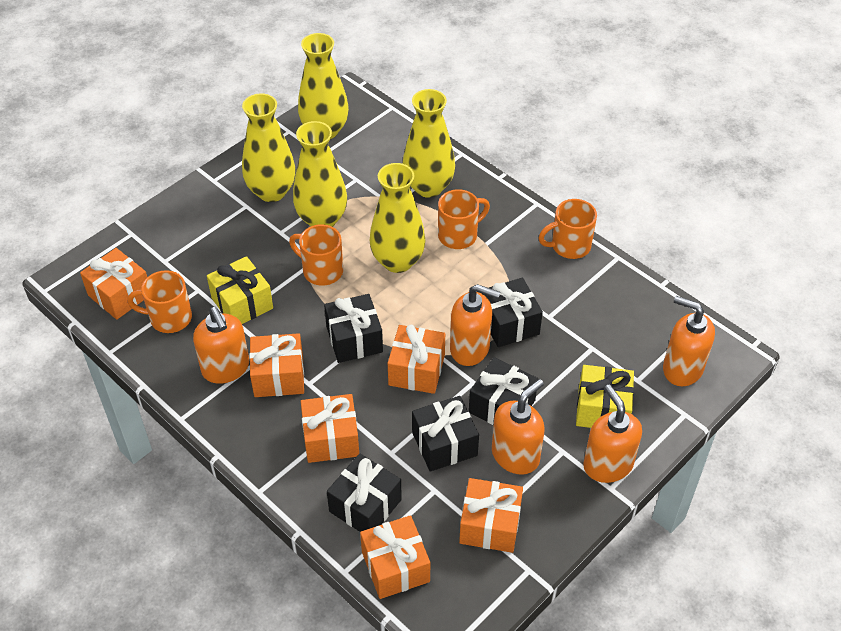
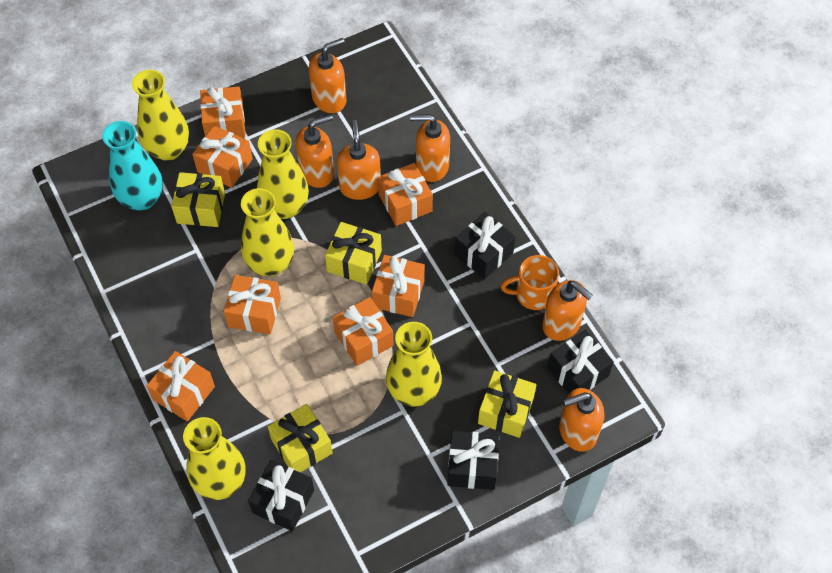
black gift: 5 -> 4
orange gift: 6 -> 7
orange mug: 4 -> 1
orange soap dispenser: 5 -> 6
turquoise vase: 0 -> 1
yellow gift: 2 -> 4

